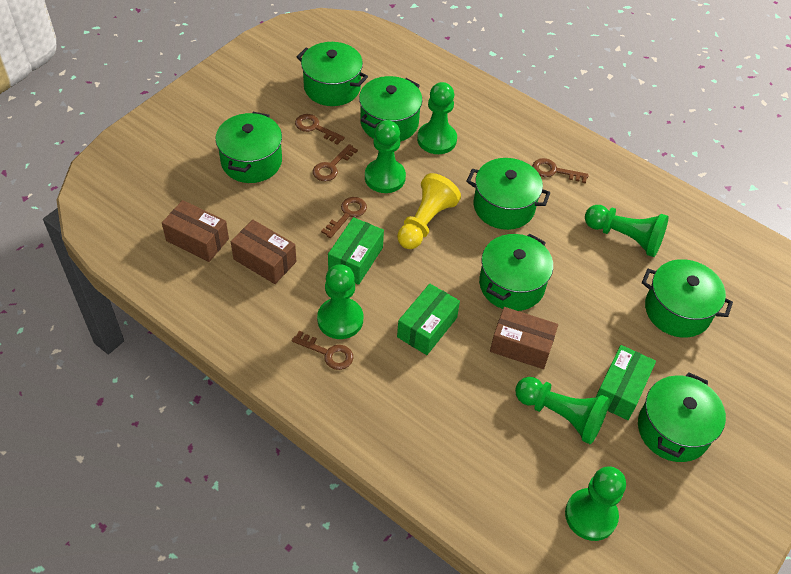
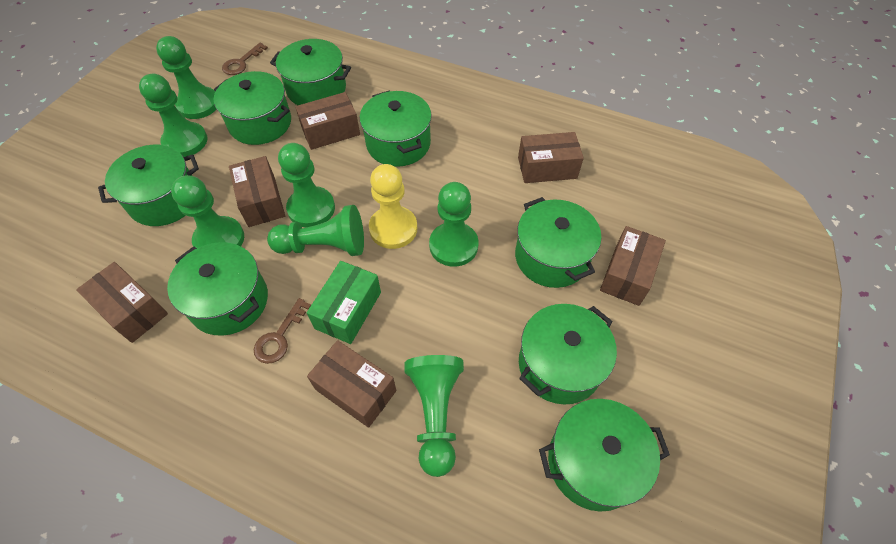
brown box: 3 -> 6
brown key: 5 -> 2
green box: 3 -> 1
green pawn: 6 -> 7
green pot: 7 -> 8

